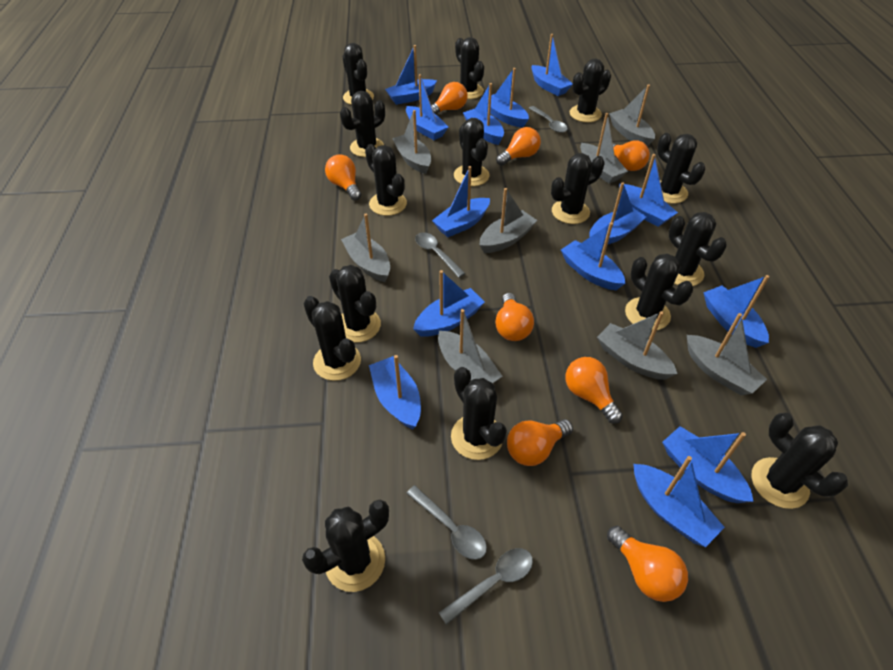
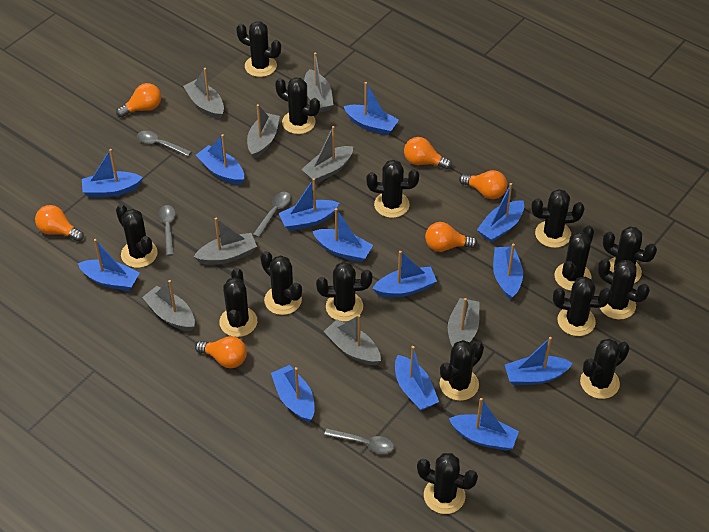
blue boat: 14 -> 13
orange light bulb: 8 -> 6

